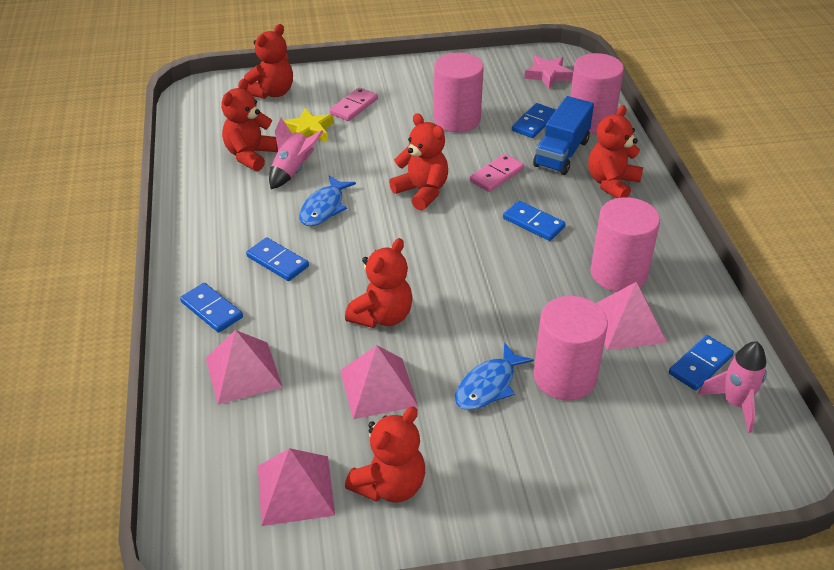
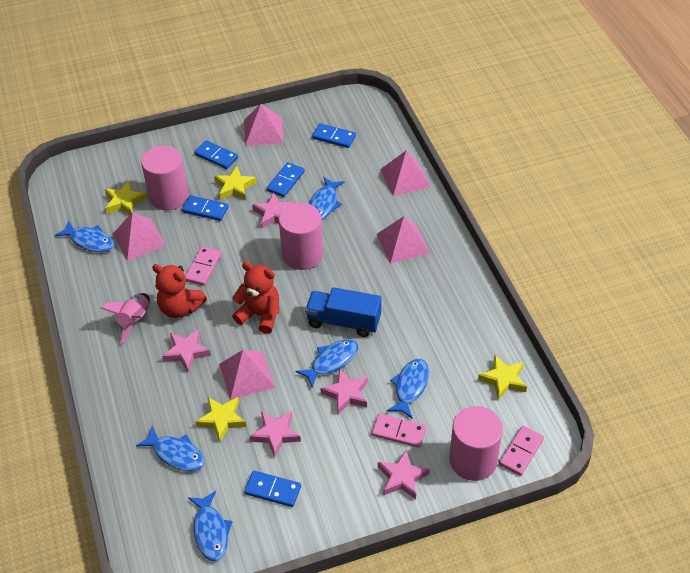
blue fish: 2 -> 6
pink cylinder: 4 -> 3
pink domino: 2 -> 3
pink pyramid: 4 -> 5
pink rocket: 2 -> 1
pink star: 1 -> 5
red teddy bear: 6 -> 2
yellow star: 1 -> 4

